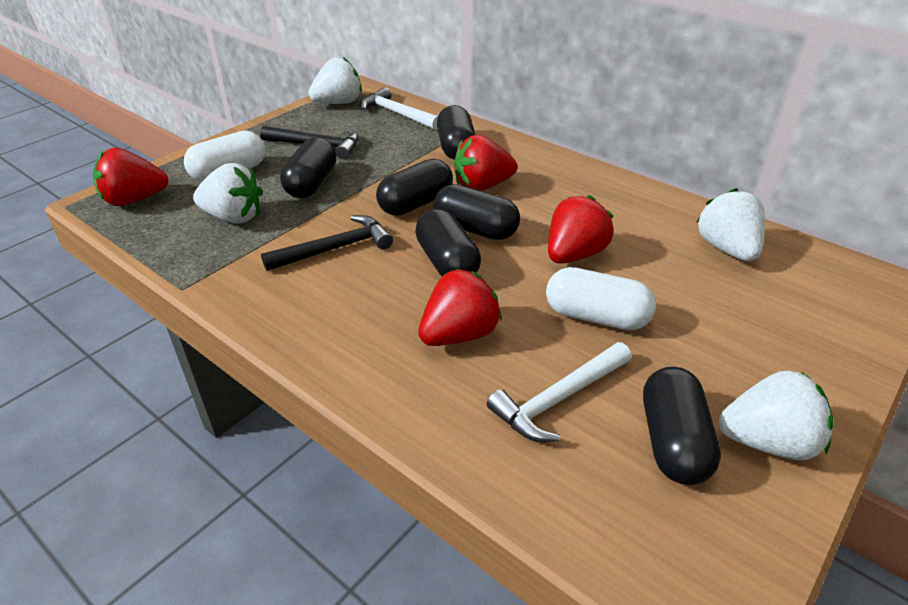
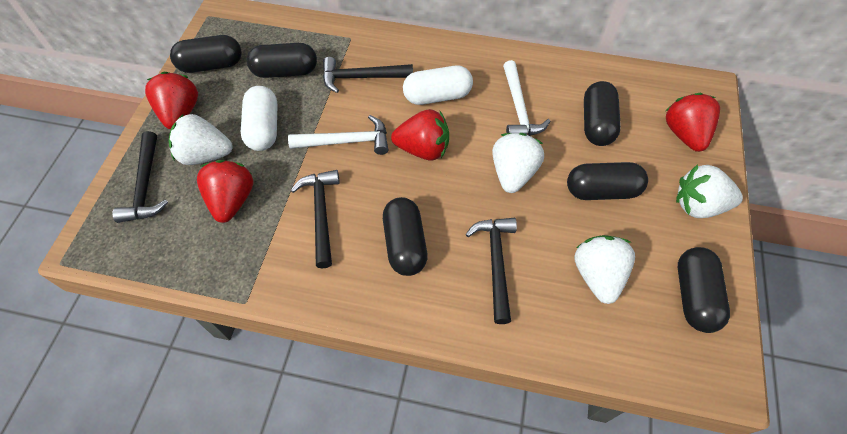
black hammer: 2 -> 4

